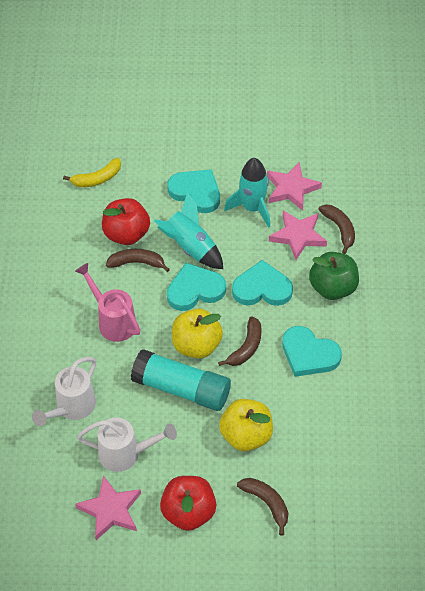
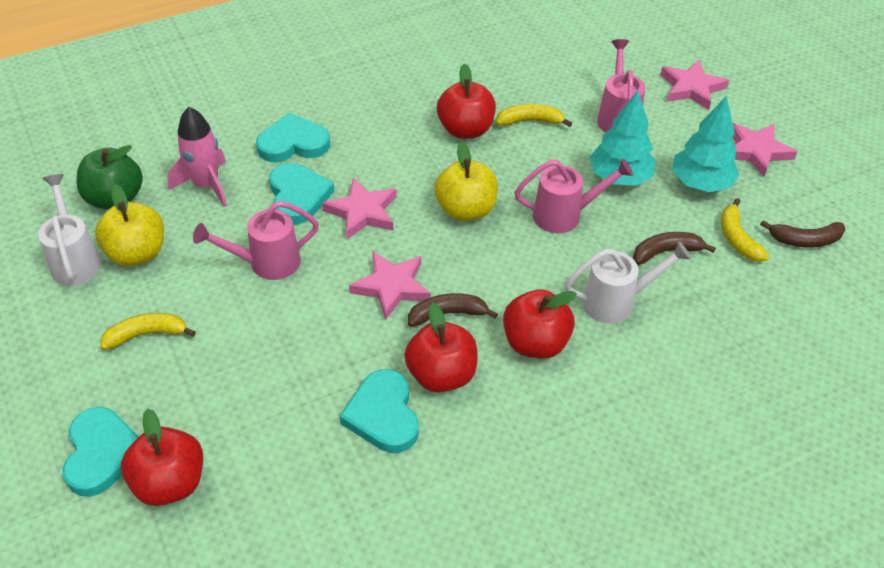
brown banana: 4 -> 3
pink rocket: 0 -> 1
pink star: 3 -> 4
pink watering can: 1 -> 3
red apple: 2 -> 4
turquoise glue stick: 1 -> 0
turquoise rocket: 2 -> 0
turquoise tree: 0 -> 2
yellow banana: 1 -> 3

